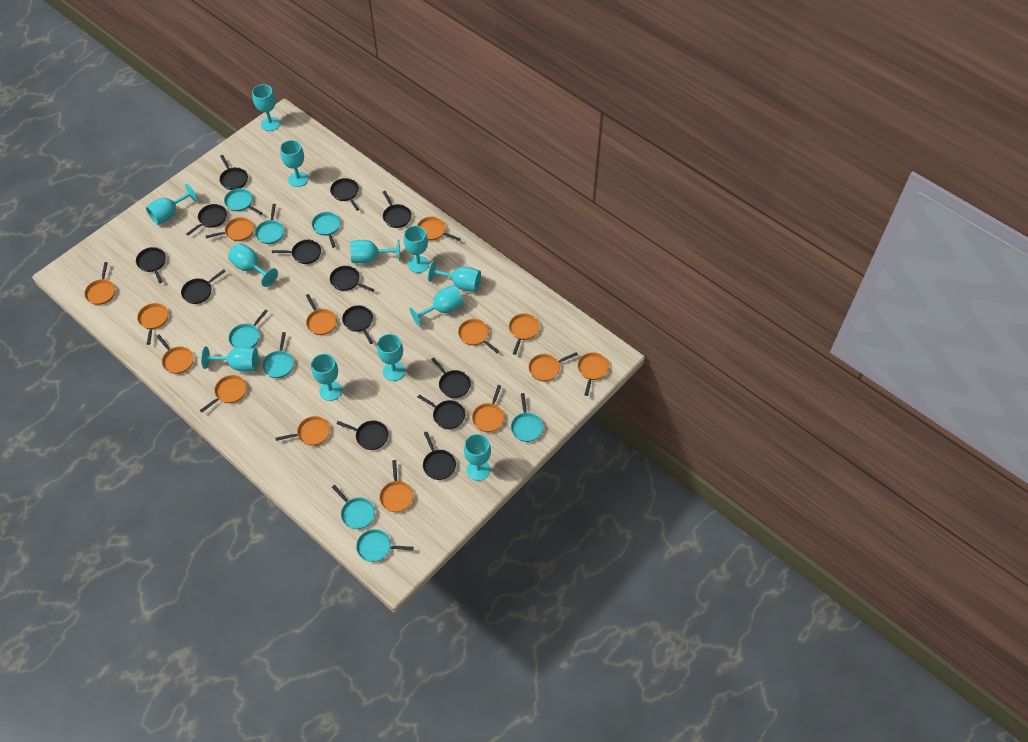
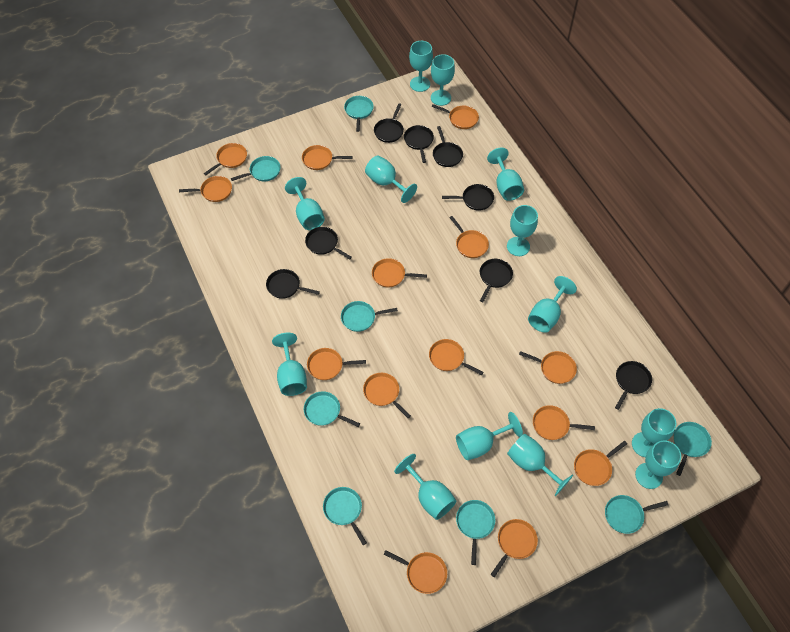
black pan: 13 -> 8
turquoise goblet: 12 -> 13

